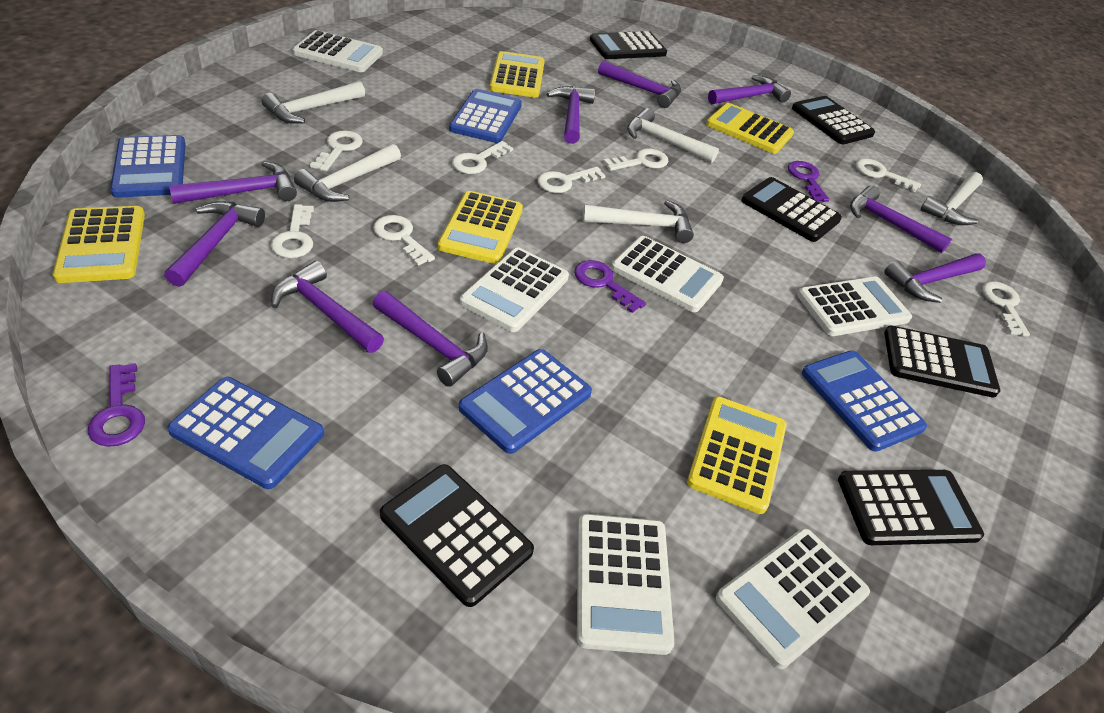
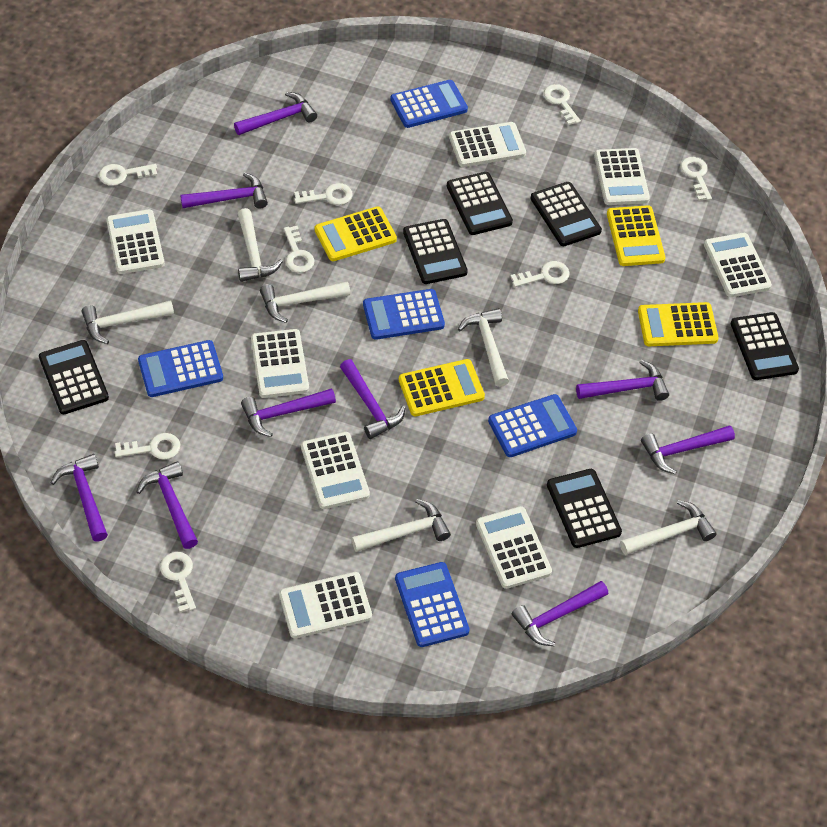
purple key: 3 -> 0
white calculator: 6 -> 8
white hammer: 5 -> 6
yellow calculator: 5 -> 4

